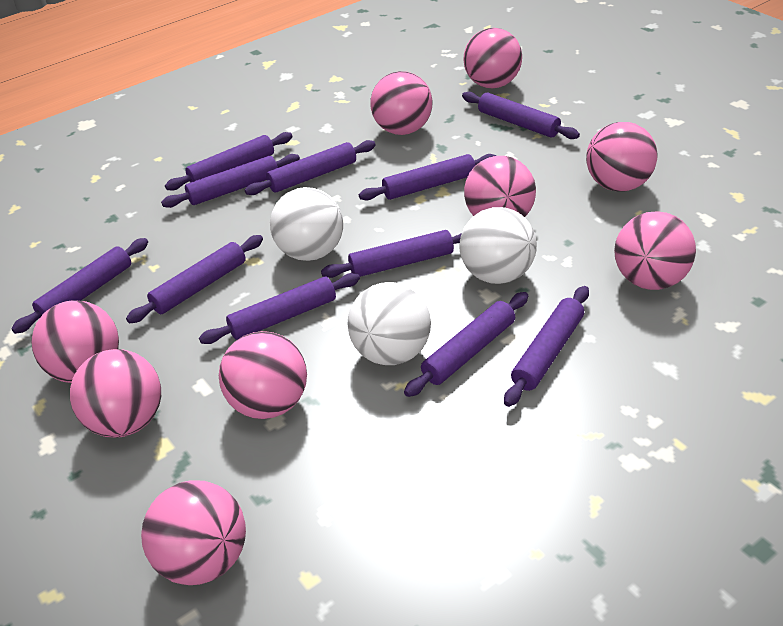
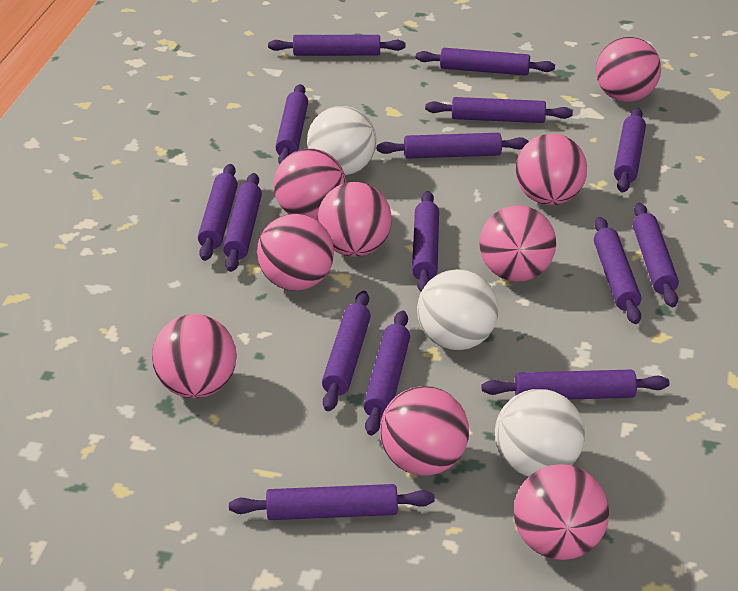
purple rolling pin: 11 -> 15

